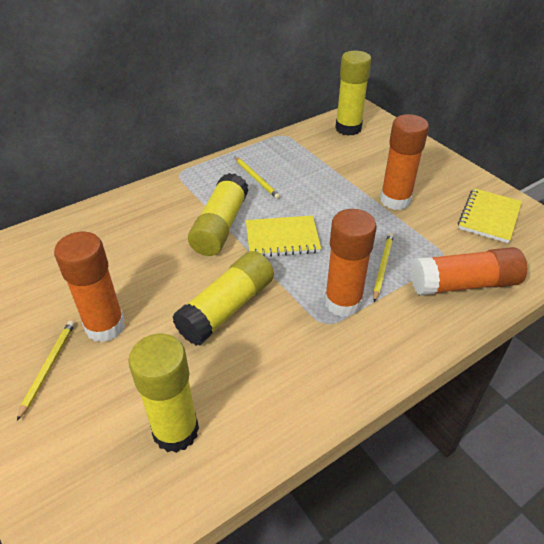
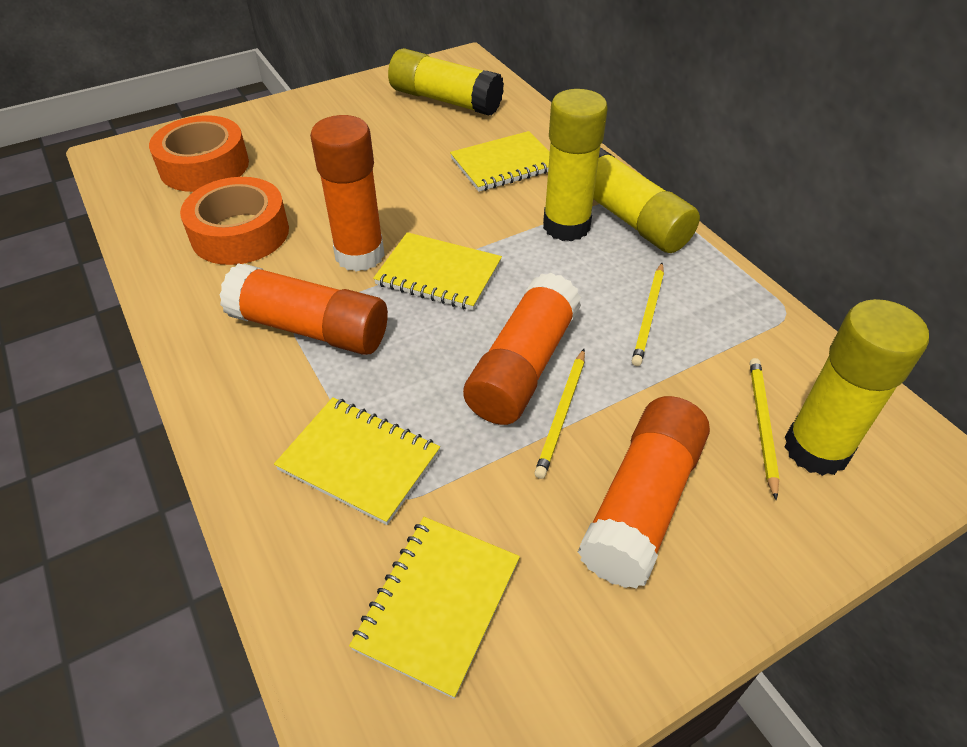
orange tape: 0 -> 2
yellow notebook: 2 -> 4

